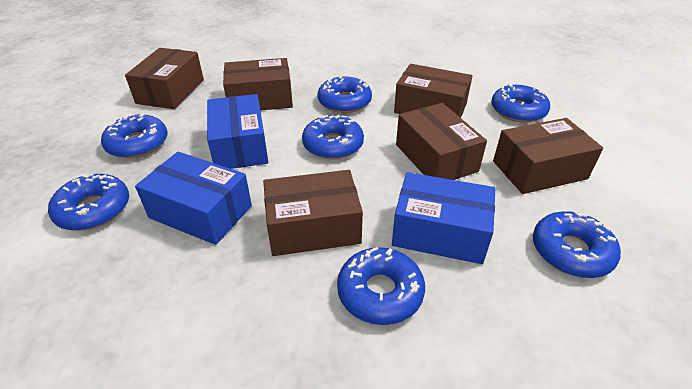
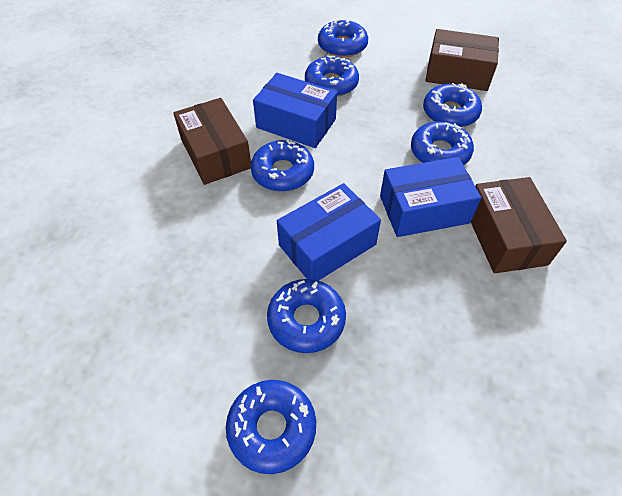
brown box: 6 -> 3

